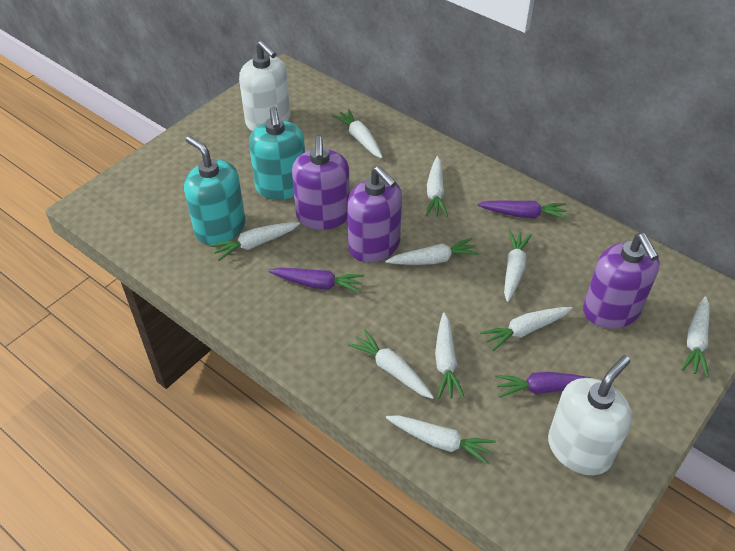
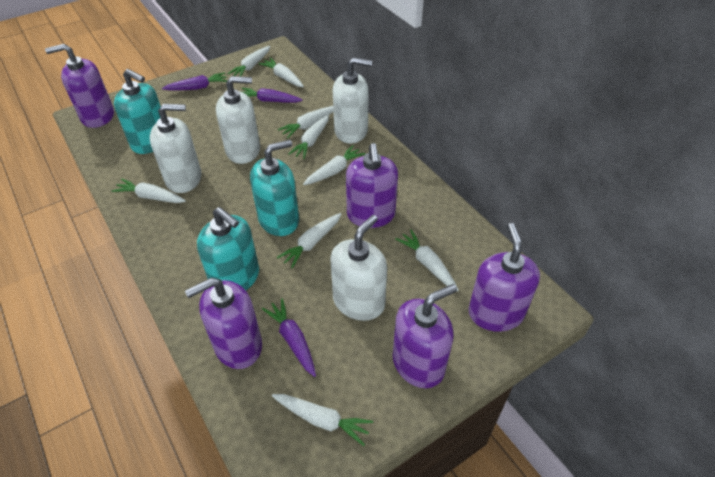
purple soap dispenser: 3 -> 5
turquoise soap dispenser: 2 -> 3
white carrot: 10 -> 9
white soap dispenser: 2 -> 4

